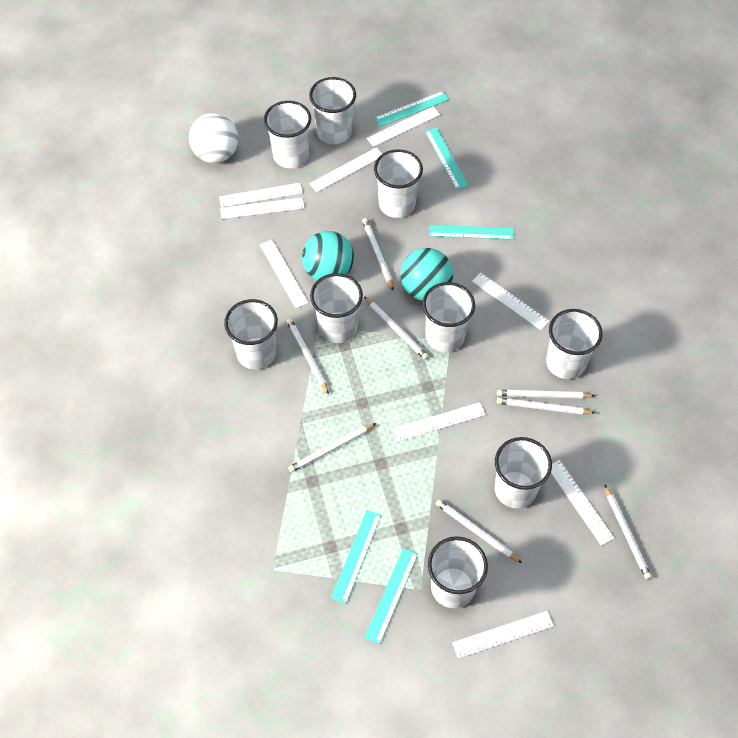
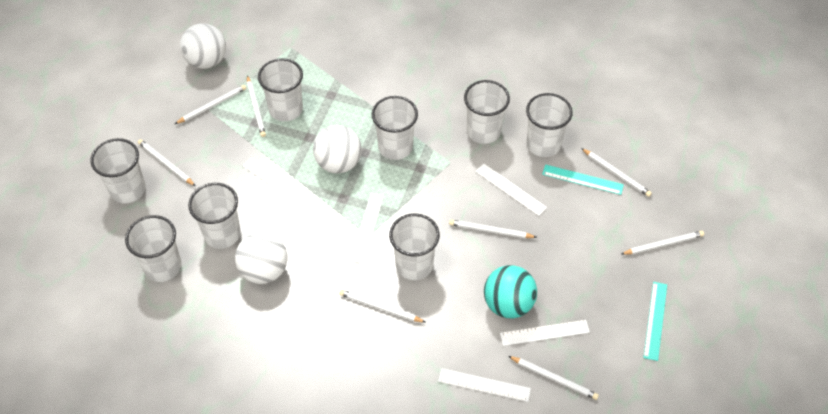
turquoise ball: 2 -> 1
turquoise ruler: 5 -> 2
white ball: 1 -> 3
white cup: 9 -> 8
white ruler: 9 -> 5

